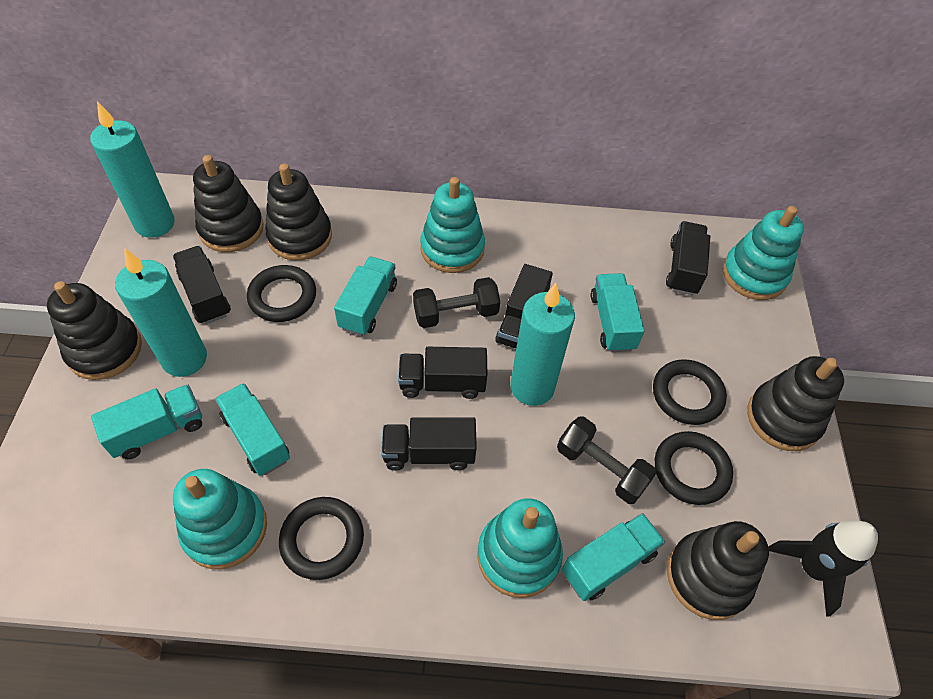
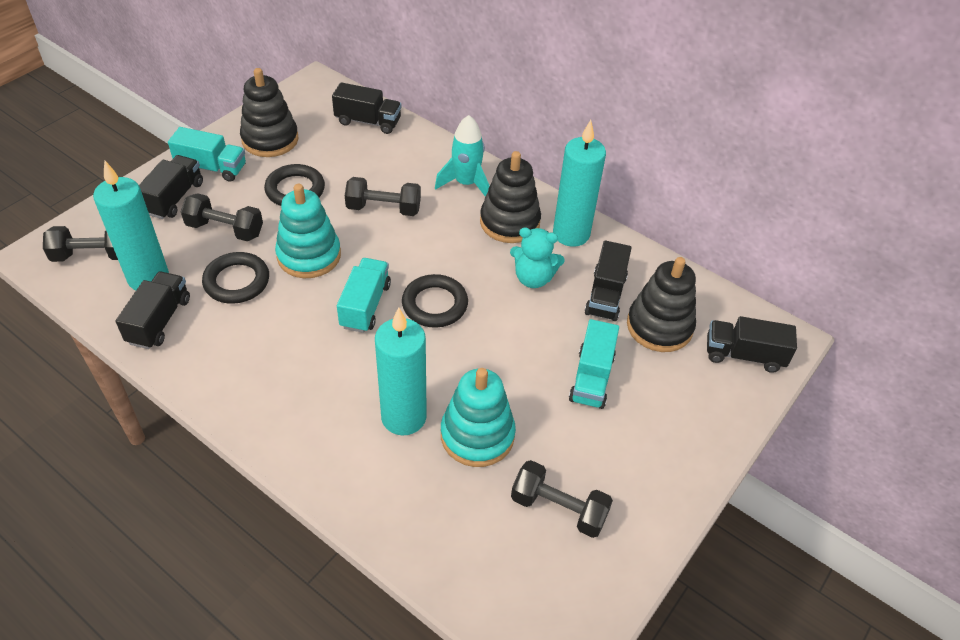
black dumbbell: 2 -> 4
black ring: 4 -> 3
black rocket: 1 -> 0
black stacking toy: 5 -> 3
turquoise rocket: 0 -> 1
turquoise stacking toy: 4 -> 2
turquoise teddy bear: 0 -> 1
turquoise truck: 5 -> 3

